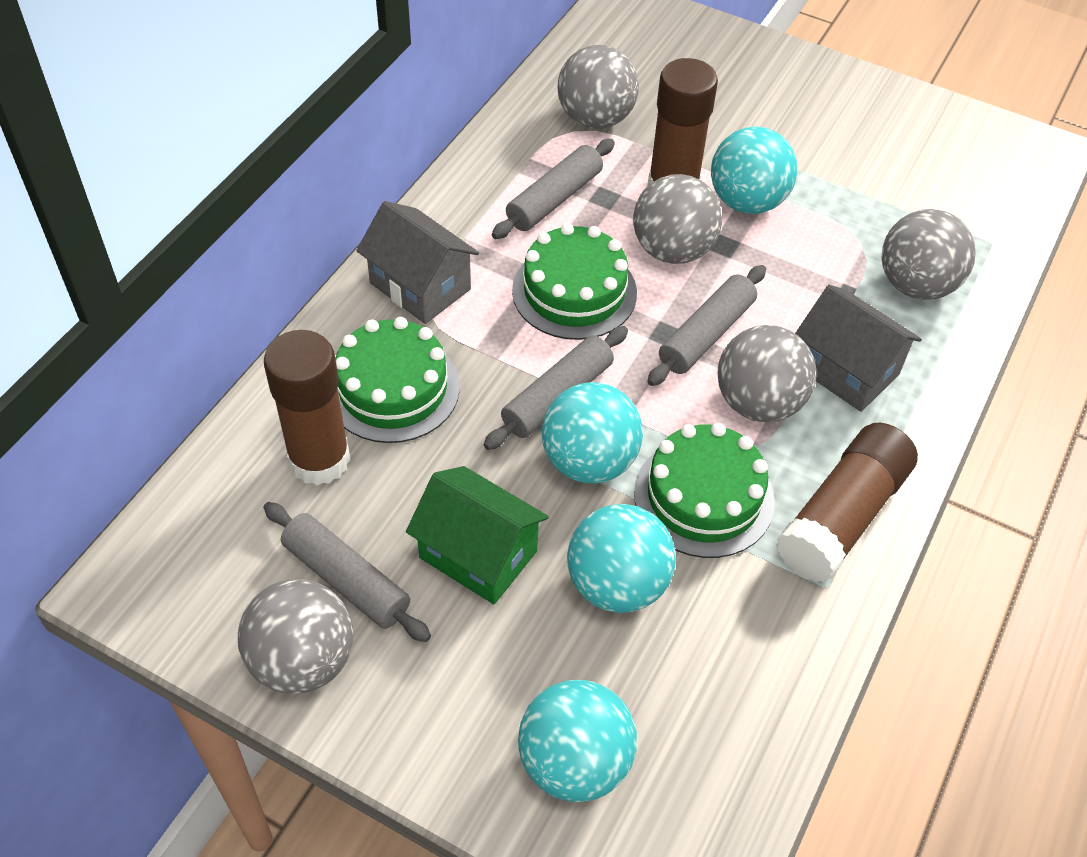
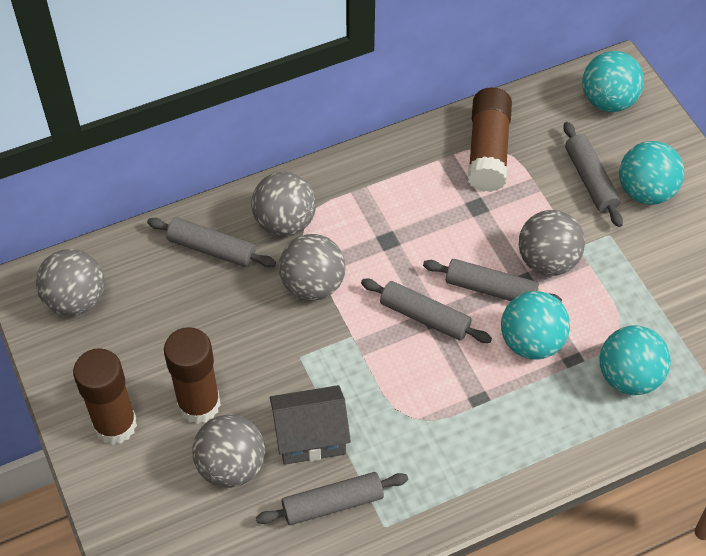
green cake: 3 -> 0
green house: 1 -> 0
grey house: 2 -> 1
grey rolling pin: 4 -> 5

